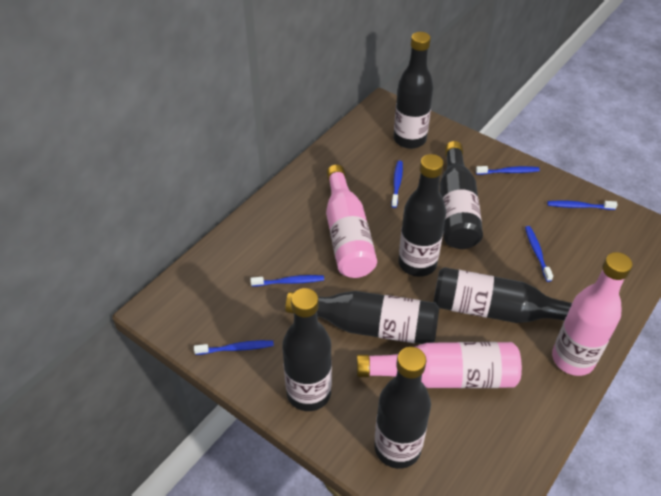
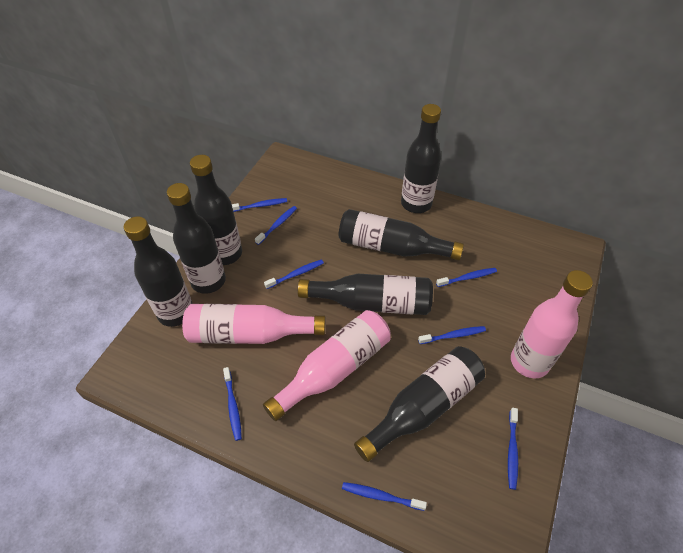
blue toothbrush: 6 -> 8

